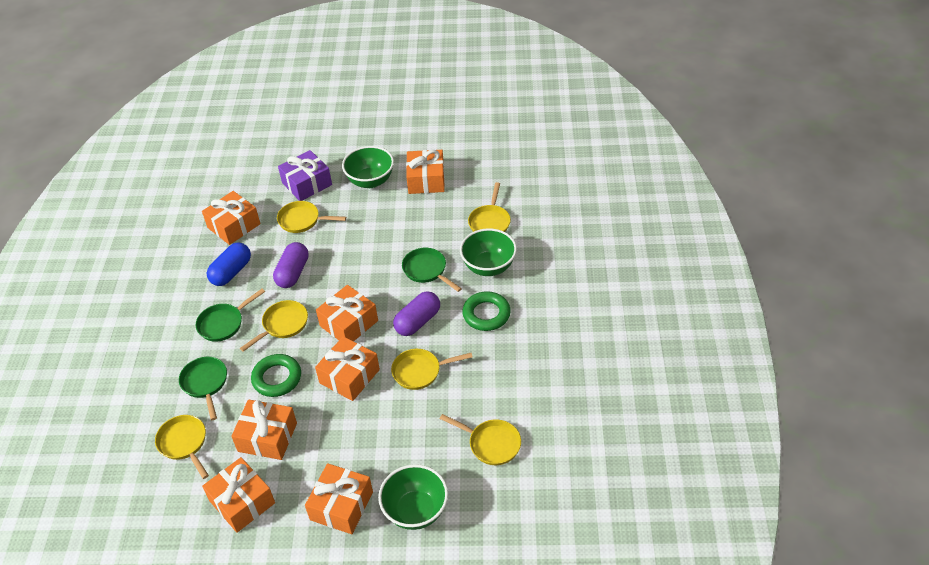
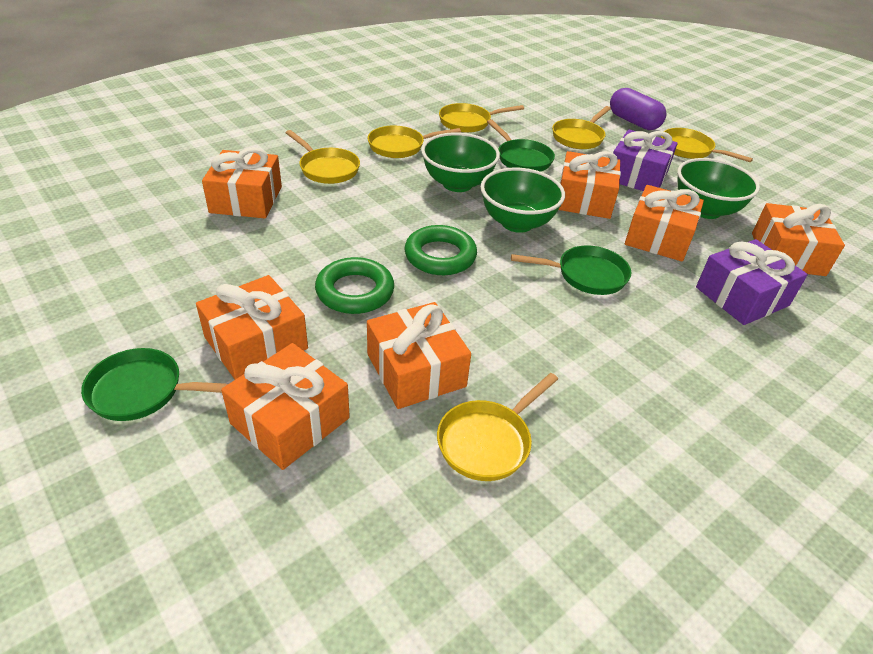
blue capsule: 1 -> 0
purple capsule: 2 -> 1
purple gift: 1 -> 2

